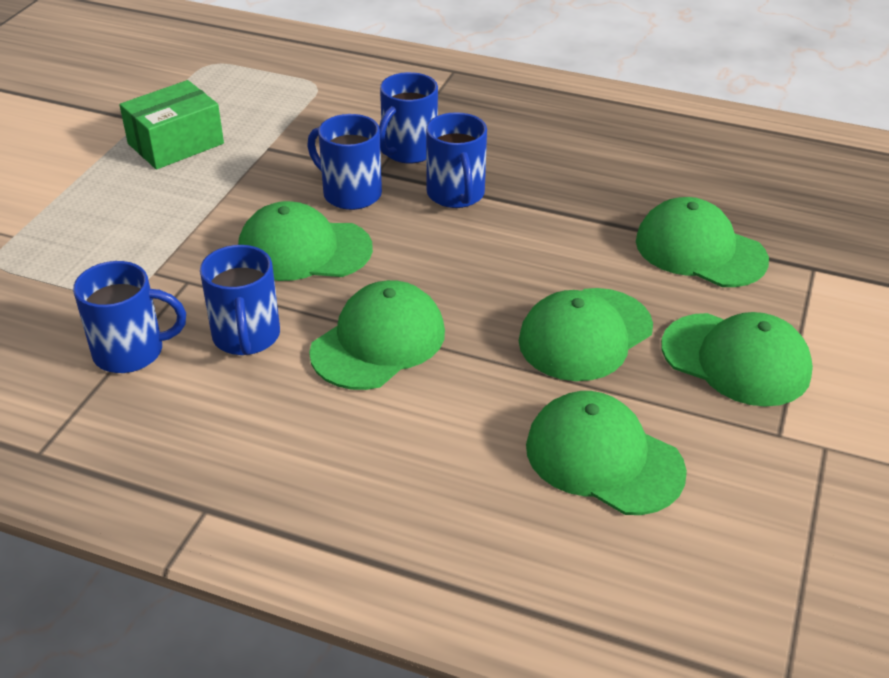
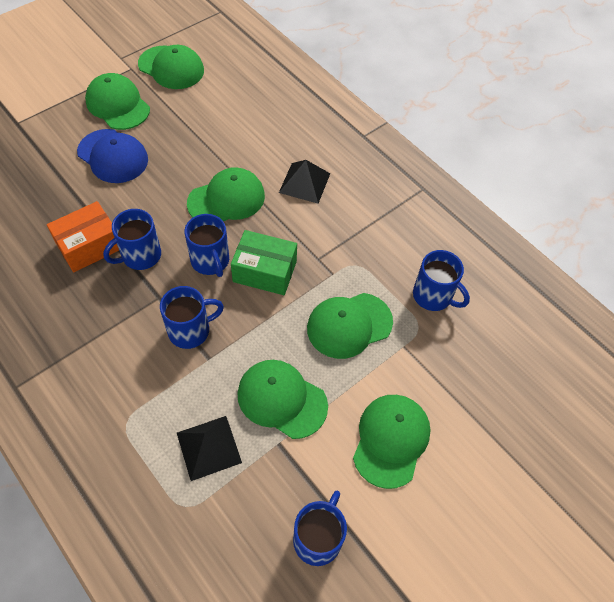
black pyramid: 0 -> 2
blue cap: 0 -> 1
orange box: 0 -> 1

